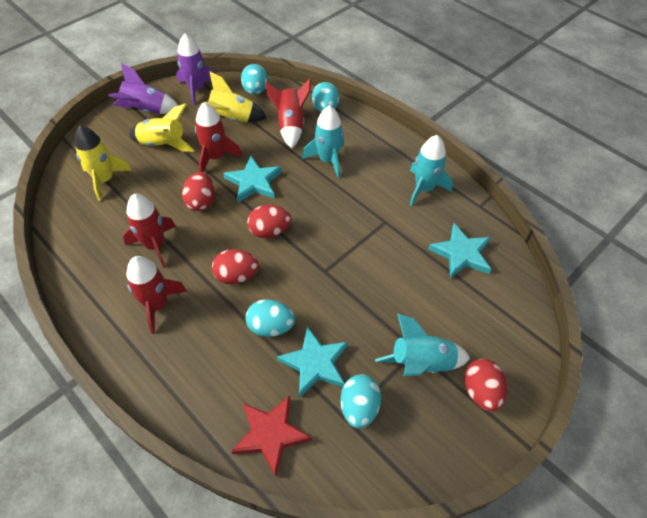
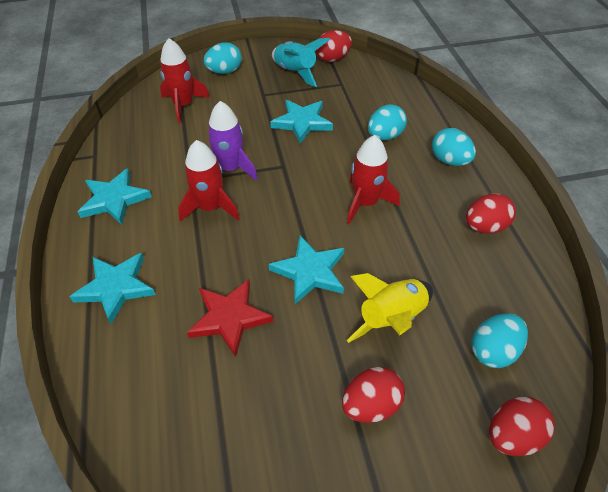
purple rocket: 2 -> 1
red rocket: 4 -> 3
turquoise rocket: 3 -> 1
turquoise star: 3 -> 4
yellow rocket: 3 -> 1

